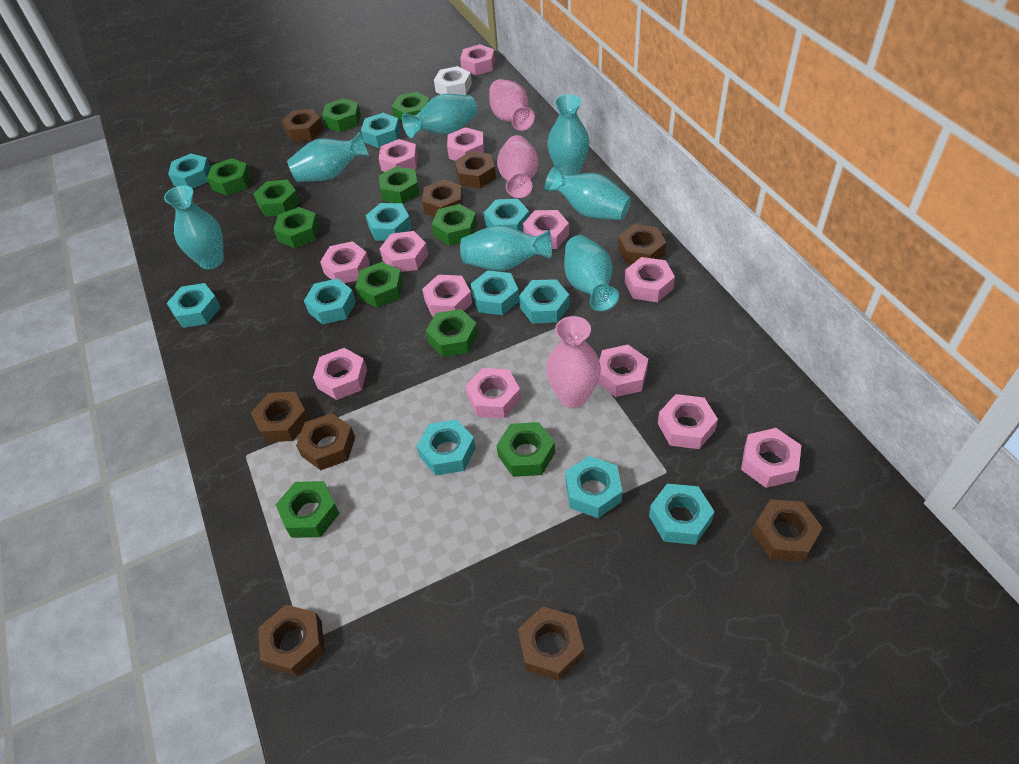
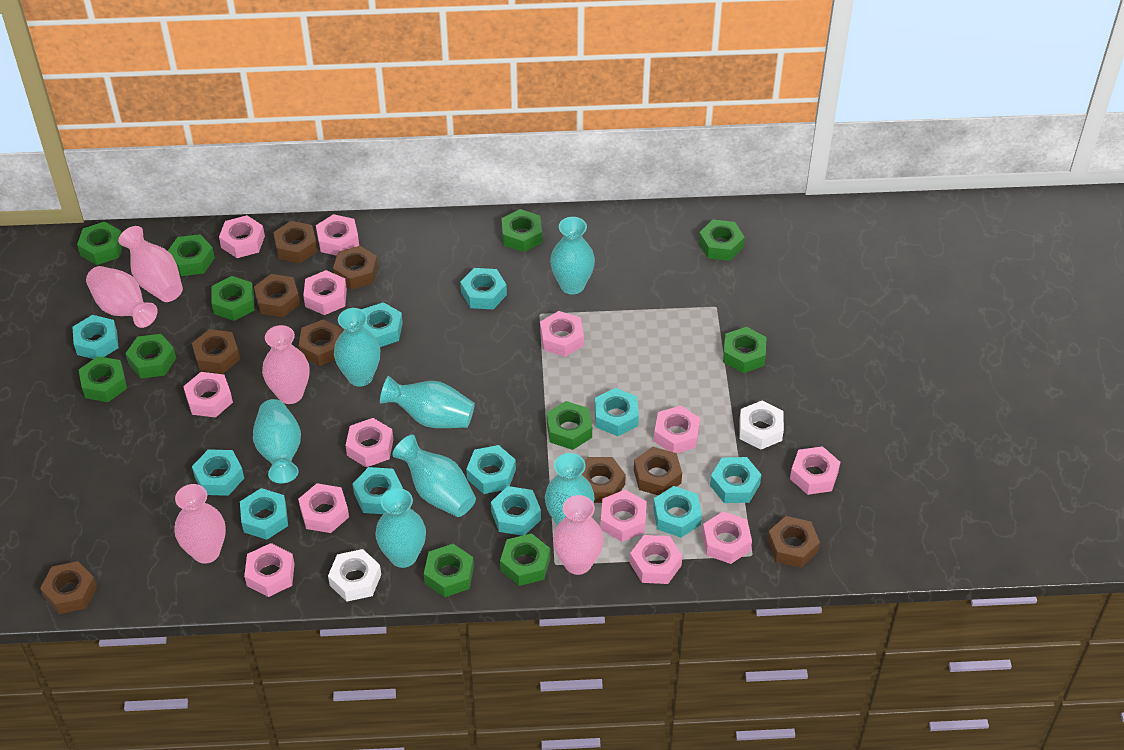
pink vase: 3 -> 5
white nut: 1 -> 2

